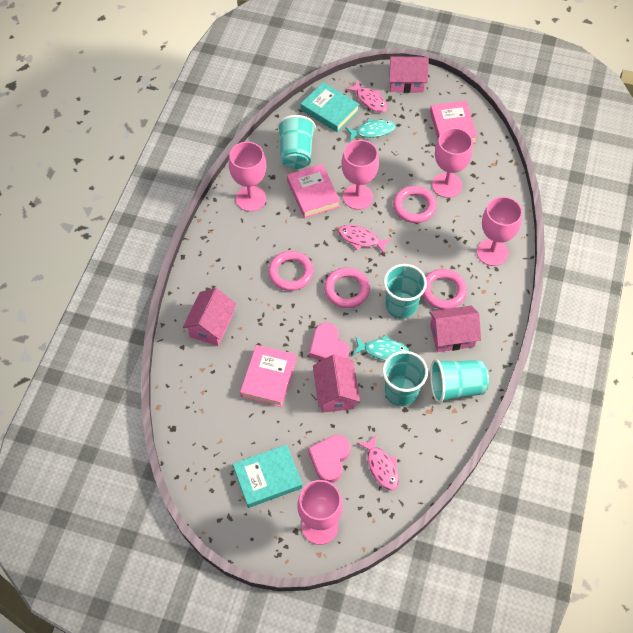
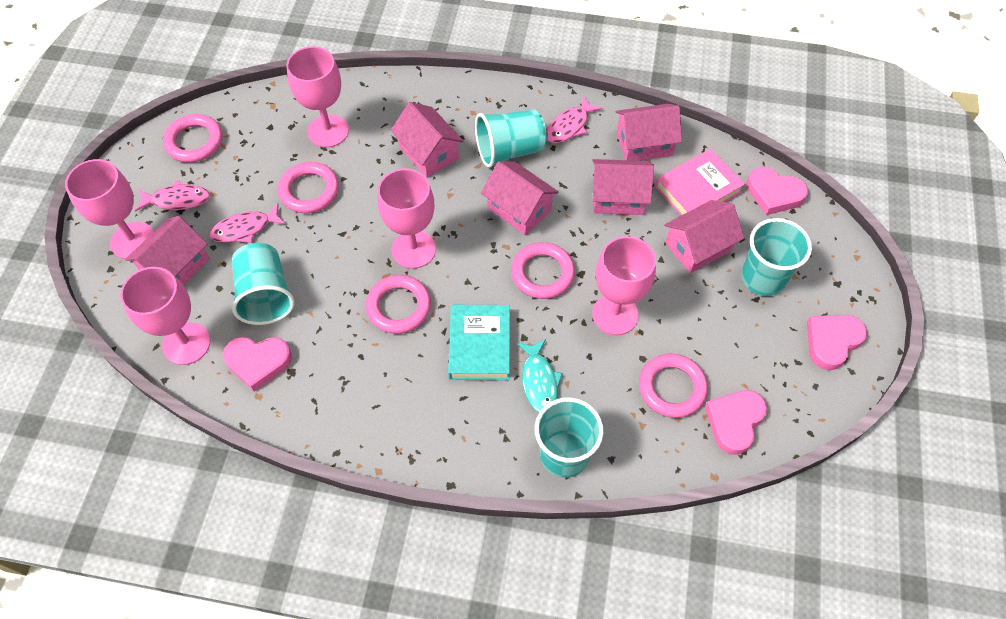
pink book: 3 -> 1
pink heart: 2 -> 4
pink house: 4 -> 6
pink ring: 4 -> 5
turquoise book: 2 -> 1
turquoise fish: 2 -> 1

